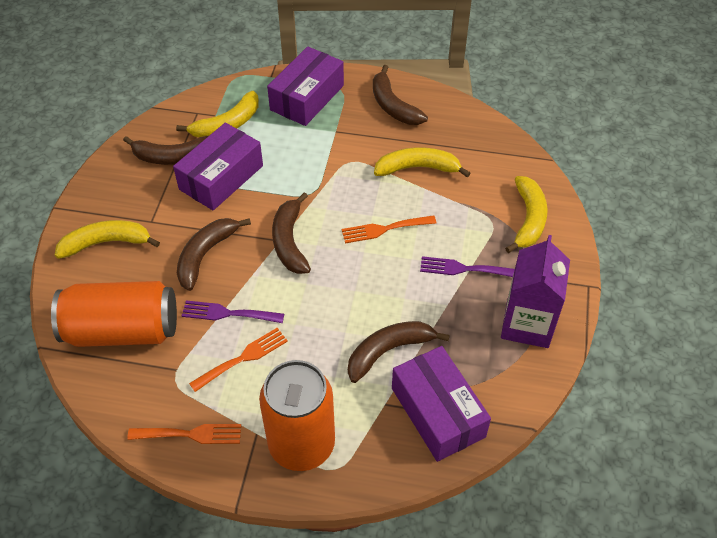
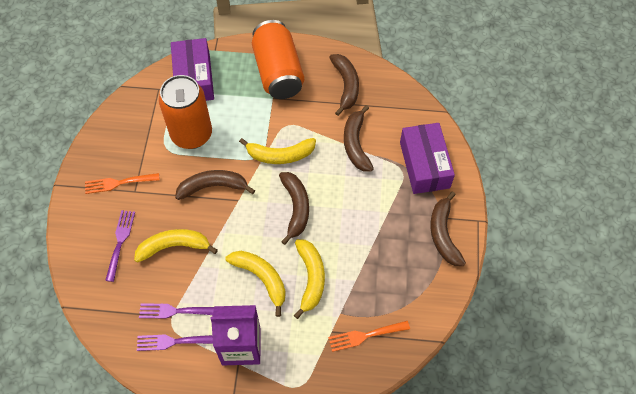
orange fork: 3 -> 2
purple box: 3 -> 2
purple fork: 2 -> 3

